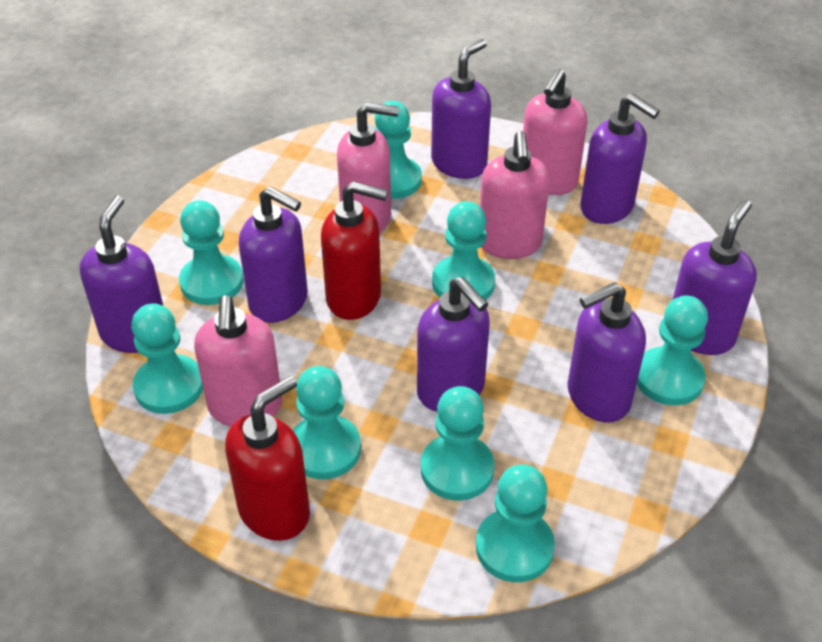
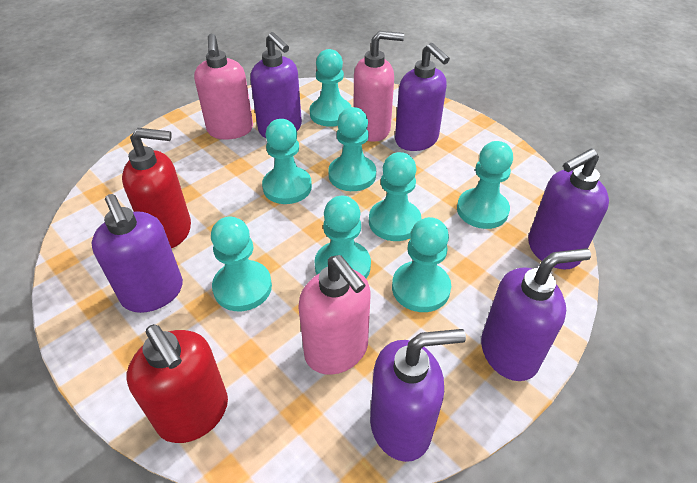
pink soap dispenser: 4 -> 3
purple soap dispenser: 7 -> 6

